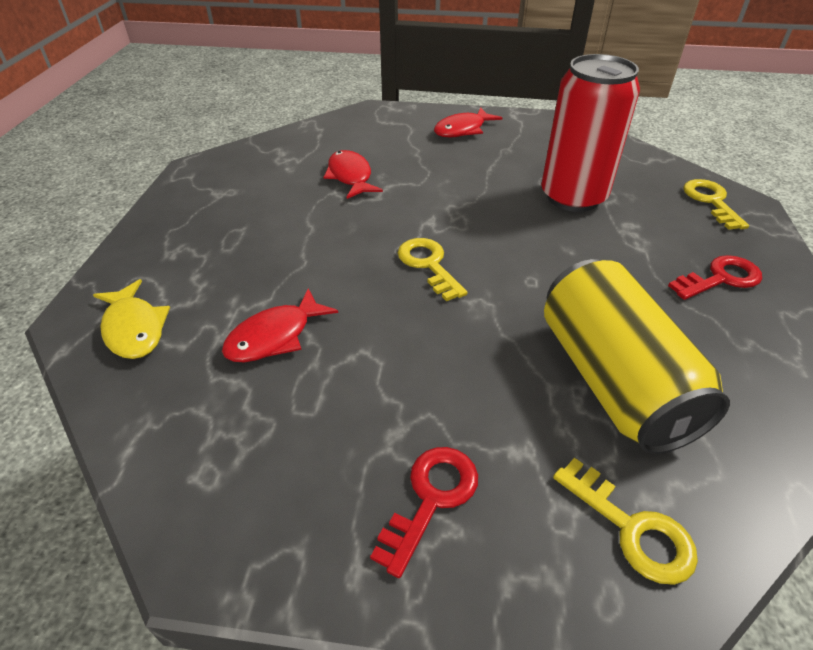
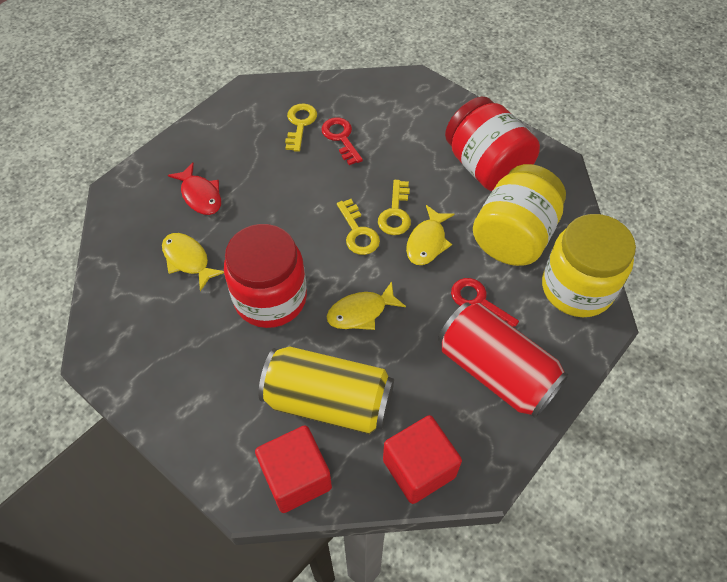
red cube: 0 -> 2
red fish: 3 -> 1
red jar: 0 -> 2
yellow fish: 1 -> 3
yellow jar: 0 -> 2

